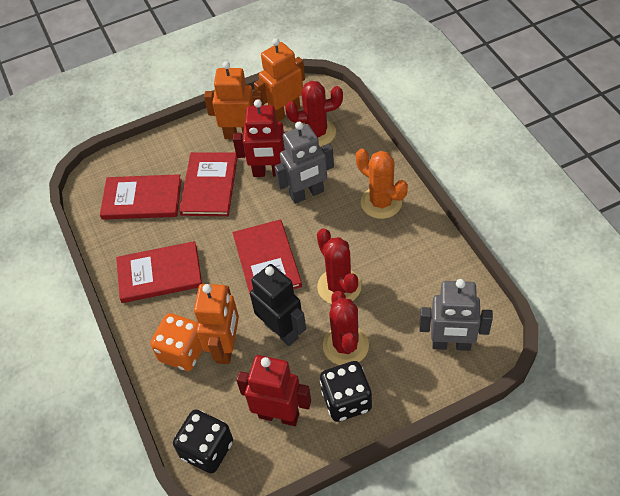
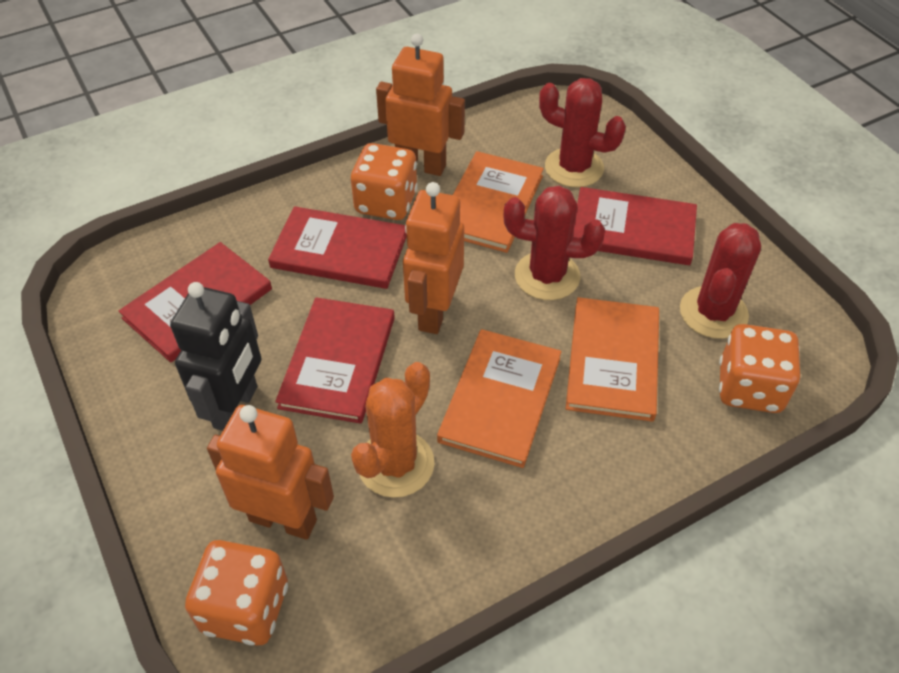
black dice: 2 -> 0
grey robot: 2 -> 0
orange book: 0 -> 3
orange dice: 1 -> 3
red robot: 2 -> 0

